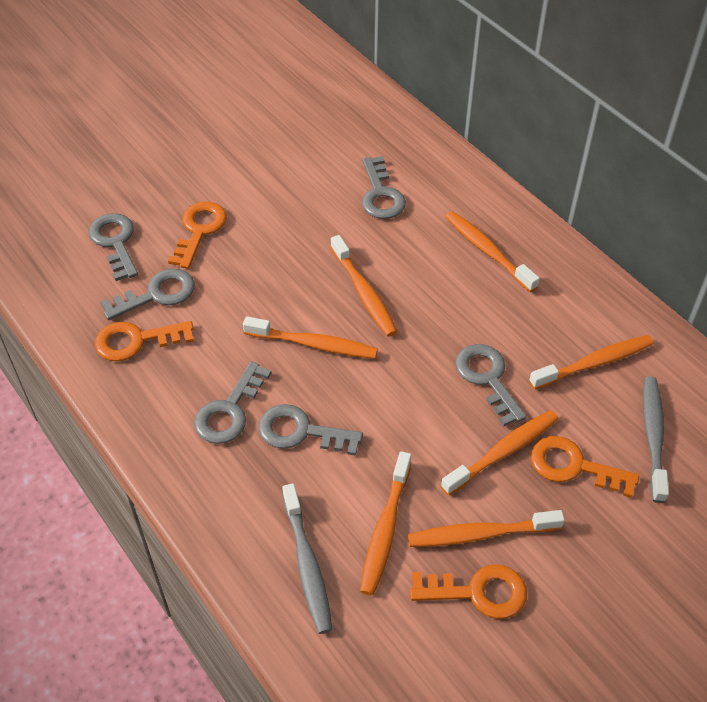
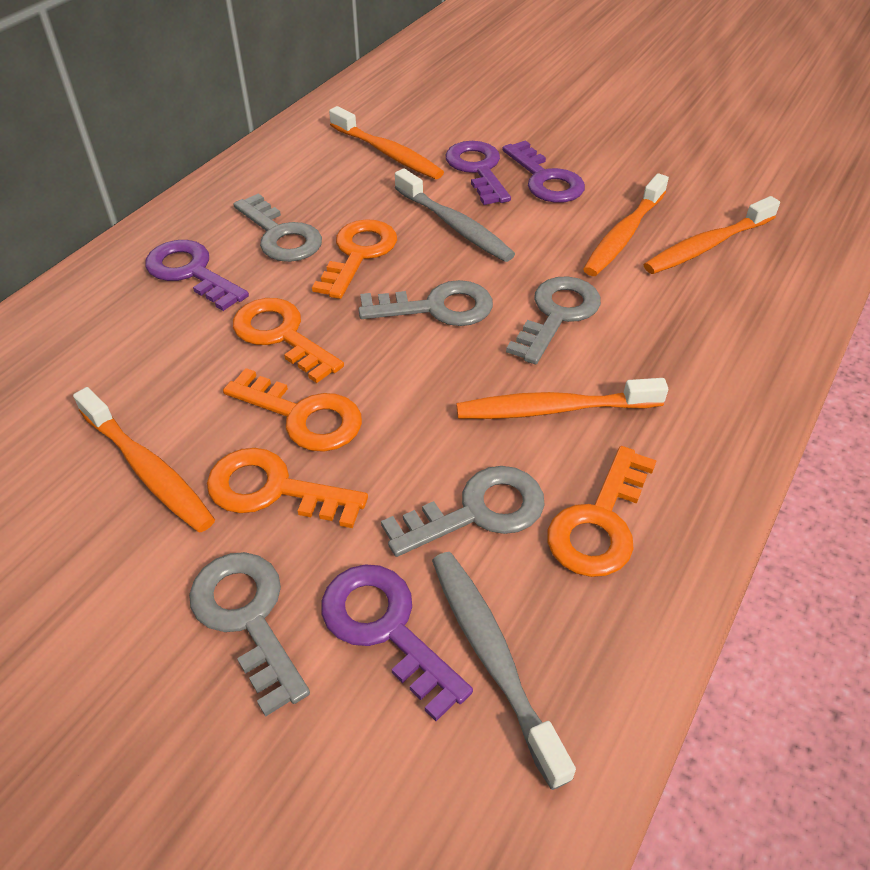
grey key: 6 -> 5
orange key: 4 -> 5
orange toothbrush: 7 -> 5
purple key: 0 -> 4

